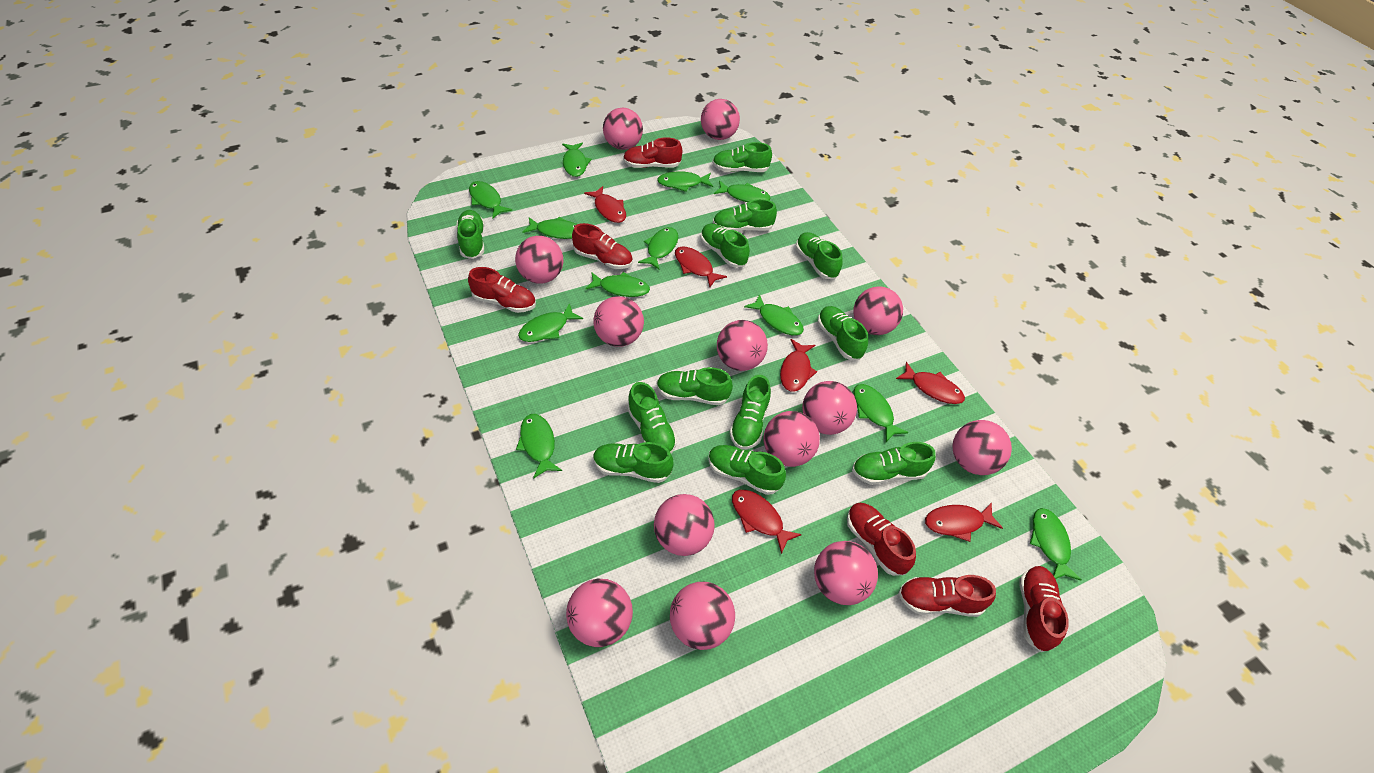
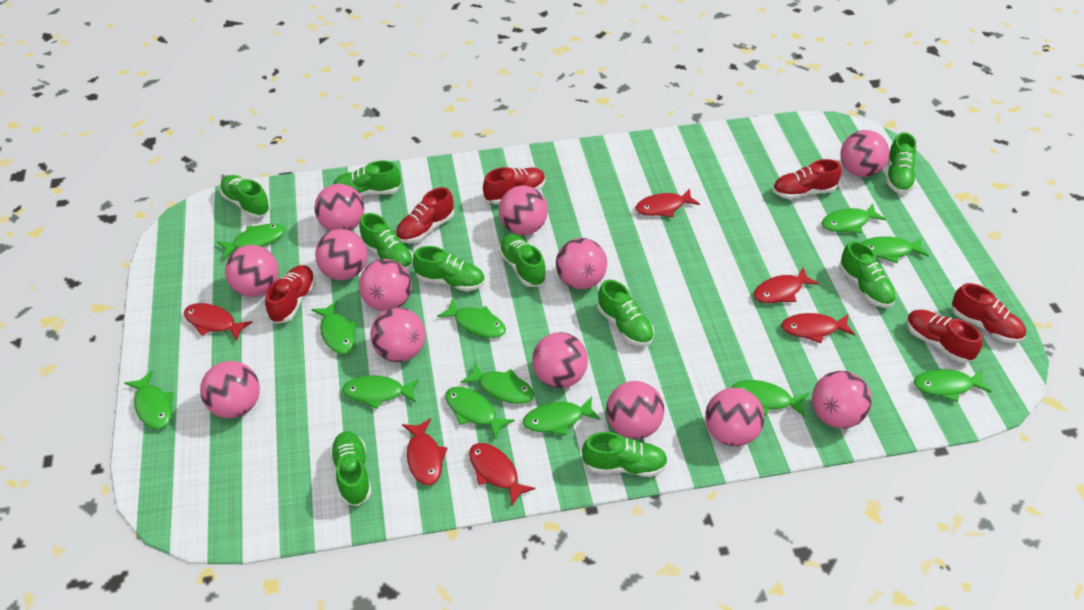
green shoe: 12 -> 10

